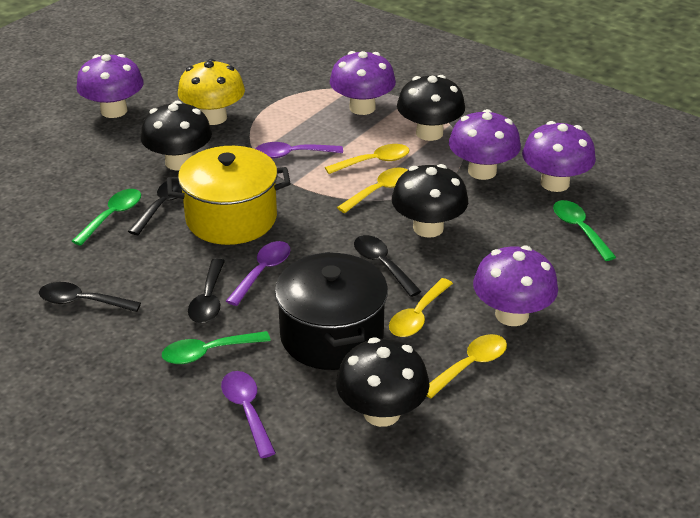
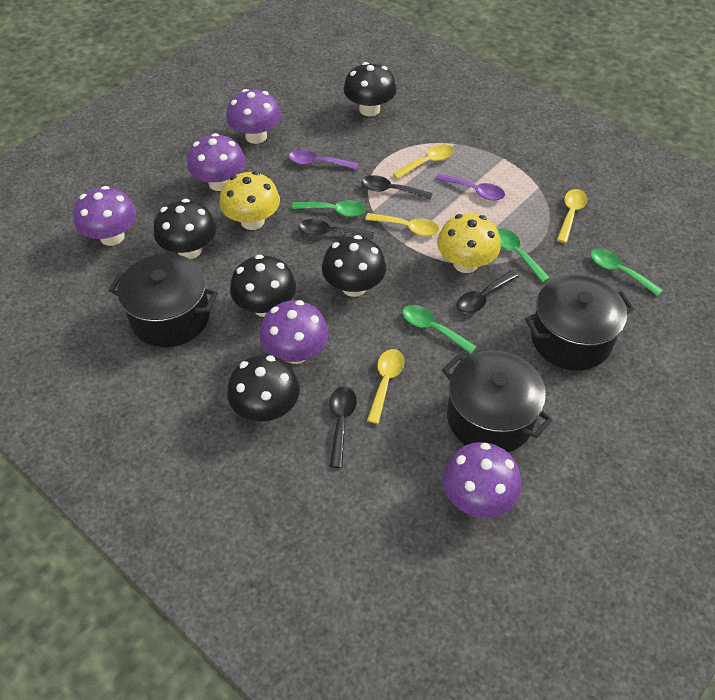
black mushroom: 4 -> 5
black pot: 1 -> 3
green spoon: 3 -> 4
purple spoon: 3 -> 2
yellow mushroom: 1 -> 2
yellow pot: 1 -> 0

